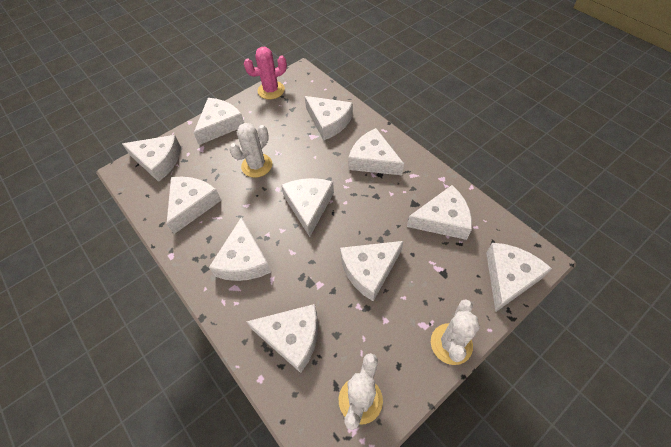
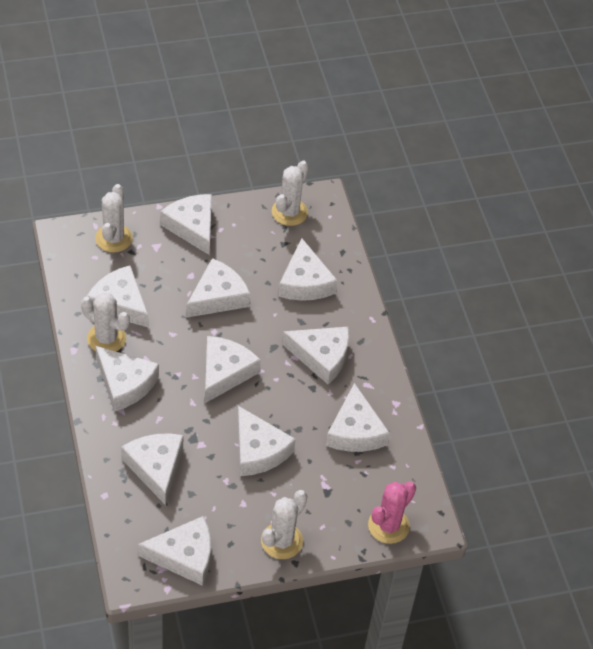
white cactus: 3 -> 4

